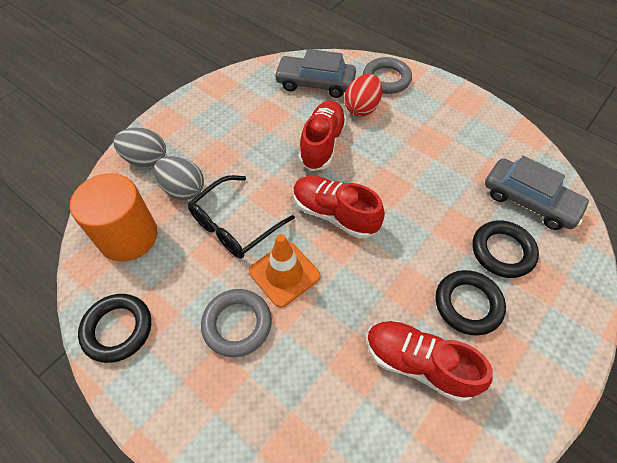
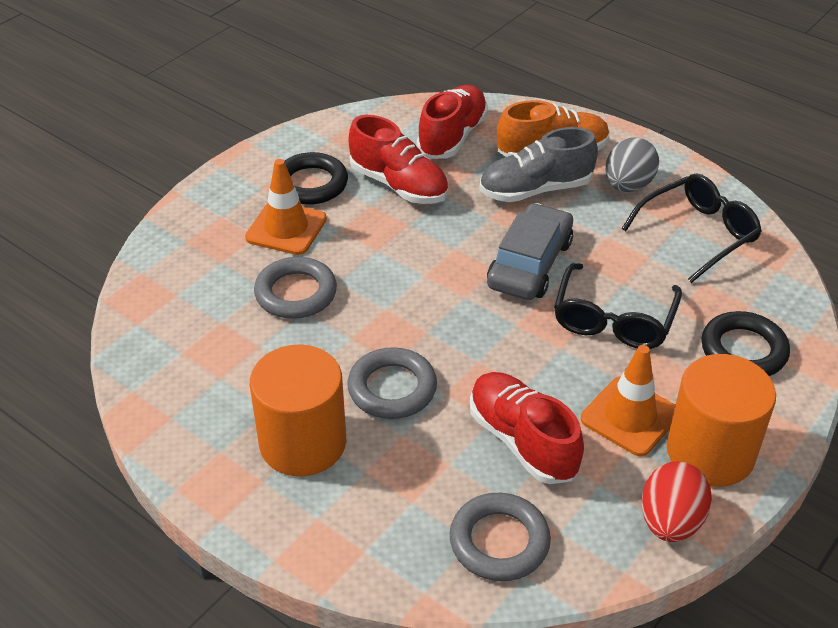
black glasses: 1 -> 2
black ring: 3 -> 2
grey car: 2 -> 1
grey egg: 2 -> 1
grey ring: 2 -> 3
grey shoe: 0 -> 1
orange cylinder: 1 -> 2
orange shoe: 0 -> 1
orange traffic cone: 1 -> 2

